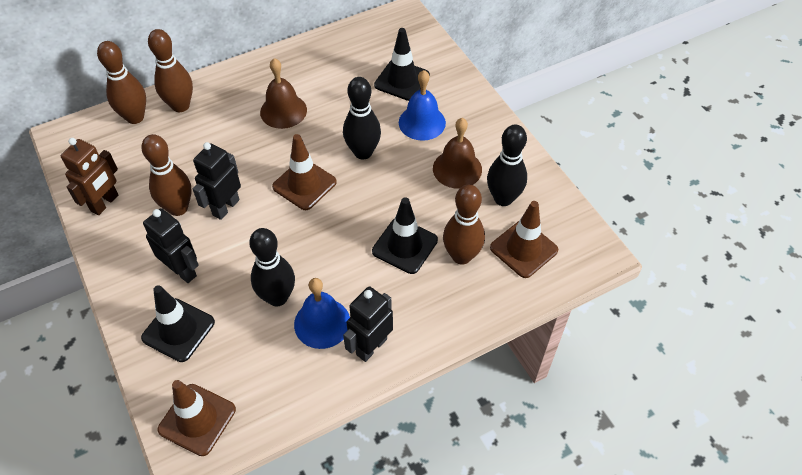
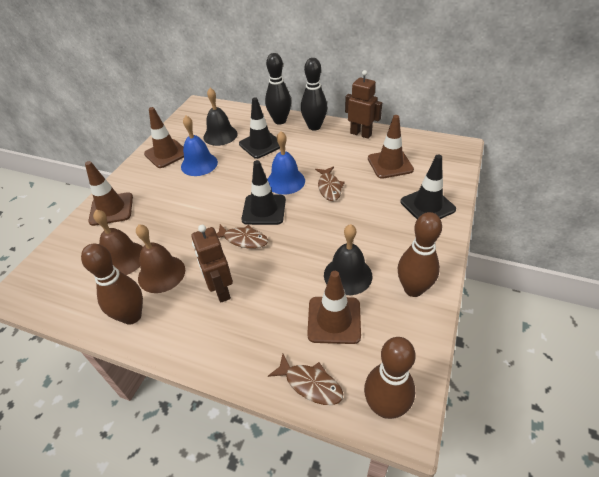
black bell: 0 -> 2
black bowling pin: 3 -> 2
black robot: 3 -> 0
brown bowling pin: 4 -> 3
brown fish: 0 -> 3
brown robot: 1 -> 2
brown traffic cone: 3 -> 4

